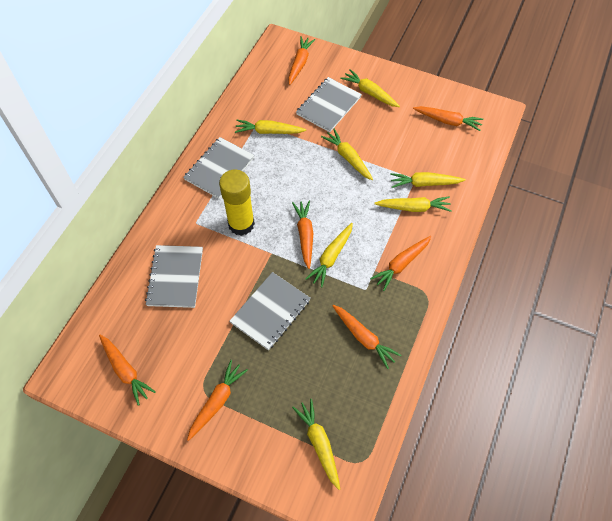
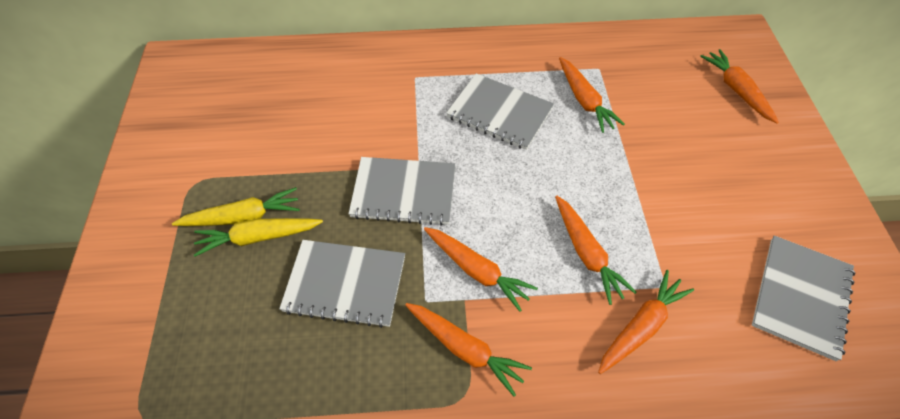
orange carrot: 7 -> 6
yellow carrot: 7 -> 2
yellow glue stick: 1 -> 0

